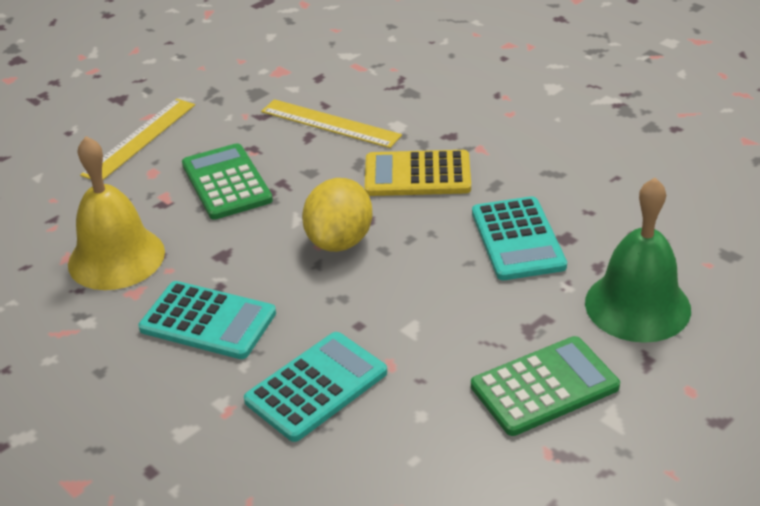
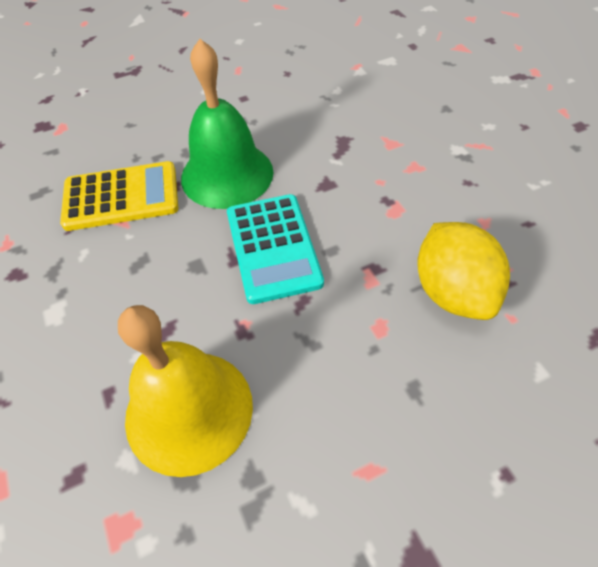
green calculator: 2 -> 0
turquoise calculator: 3 -> 1
yellow ruler: 2 -> 0

